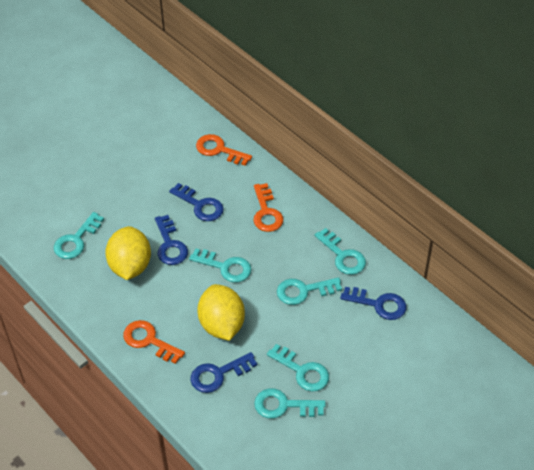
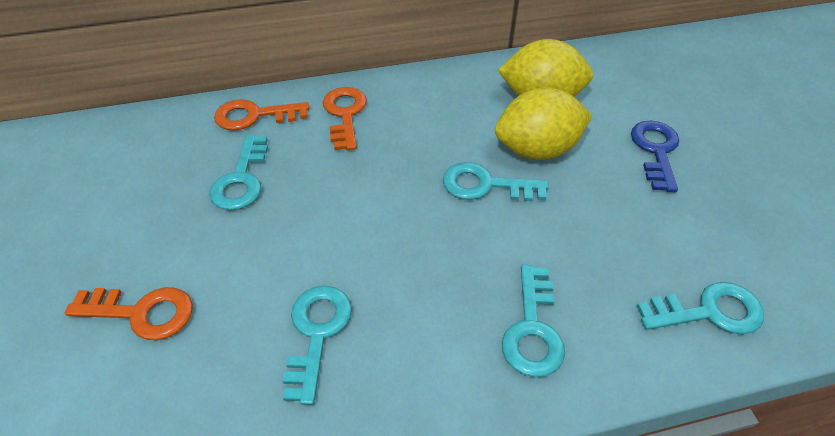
blue key: 4 -> 1
turquoise key: 6 -> 5

